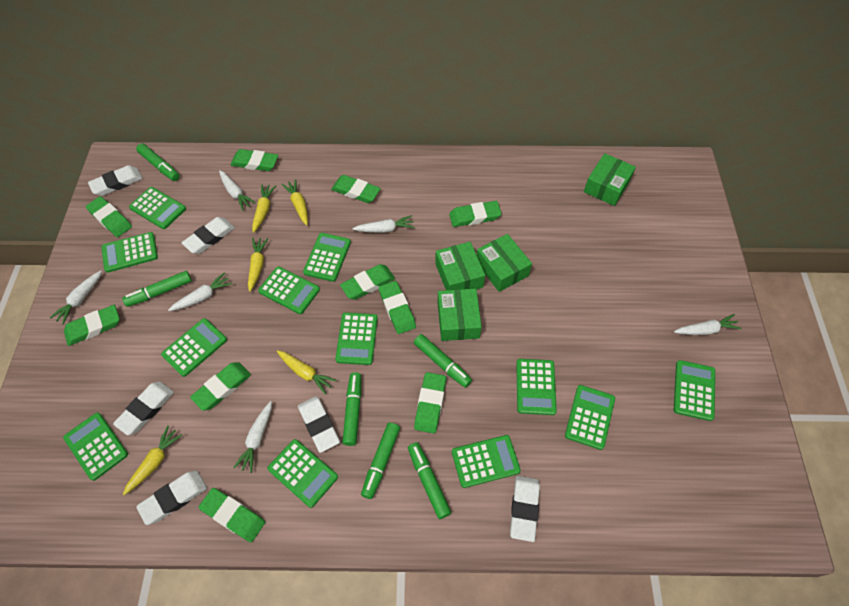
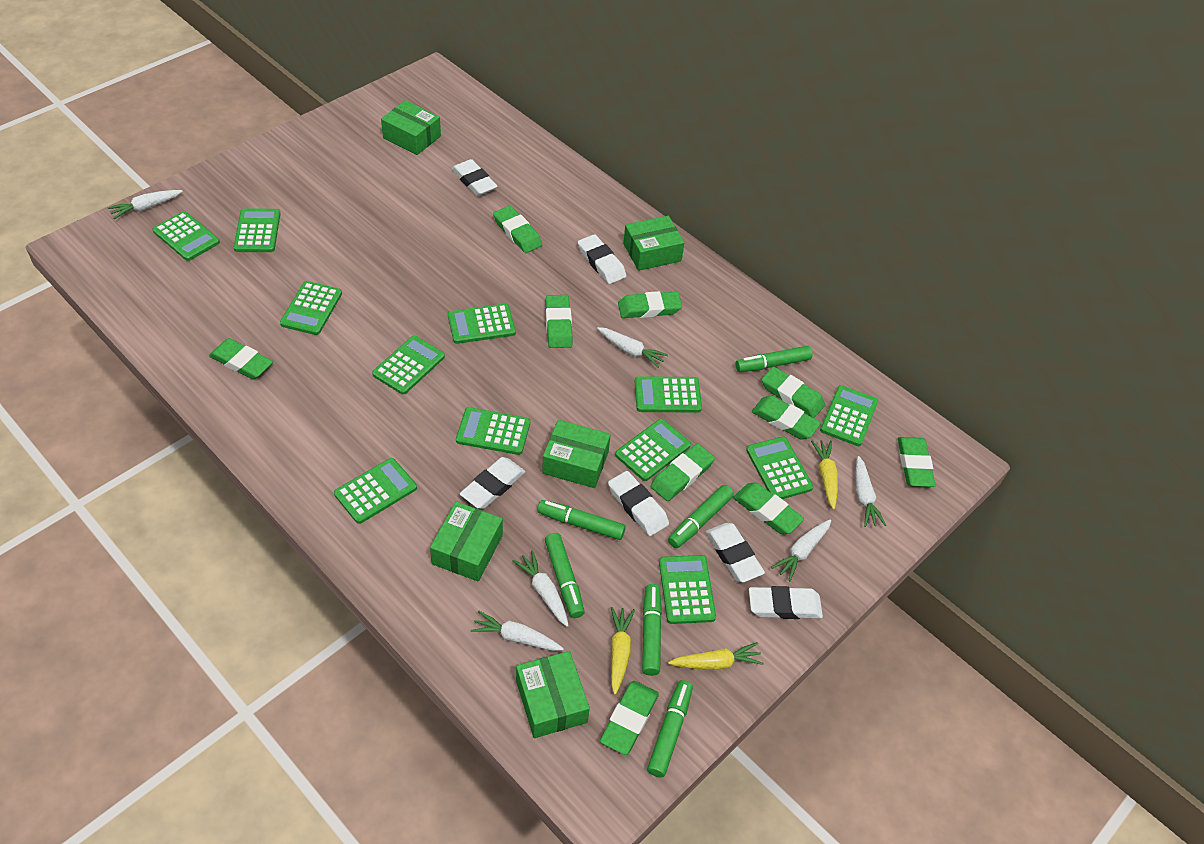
green box: 4 -> 5
yellow carrot: 5 -> 3

